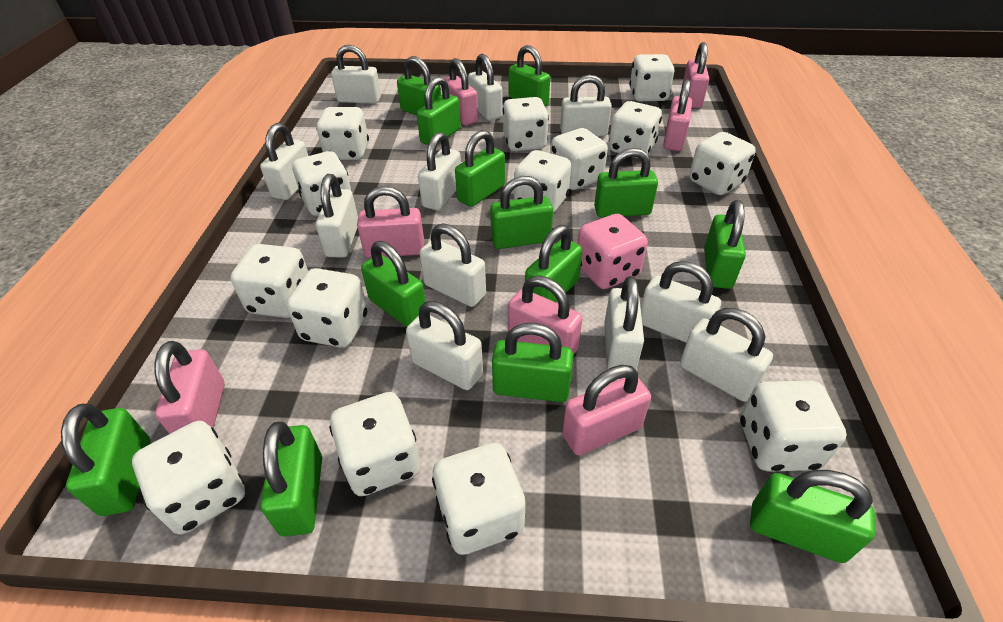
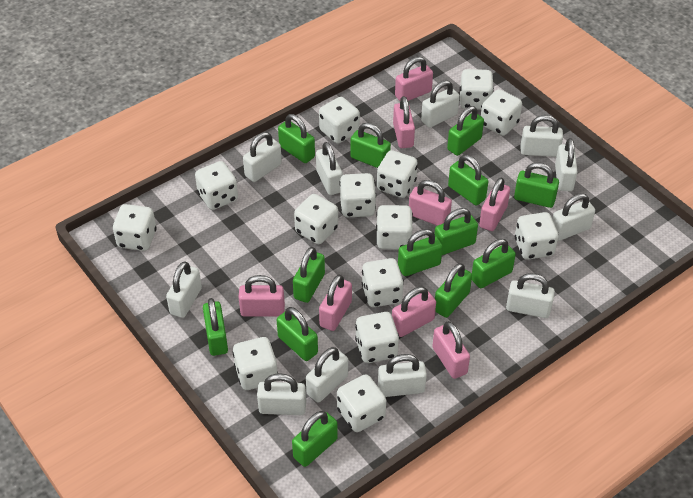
pink dice: 1 -> 0
pink padlock: 7 -> 8

